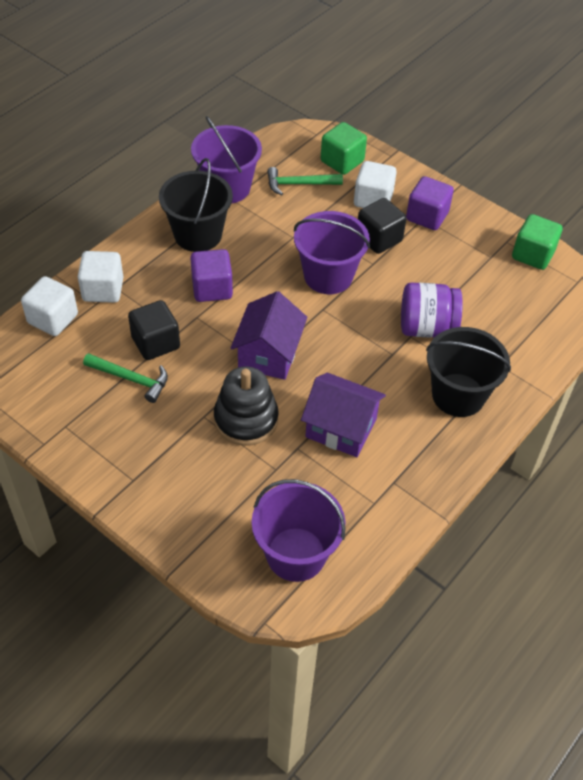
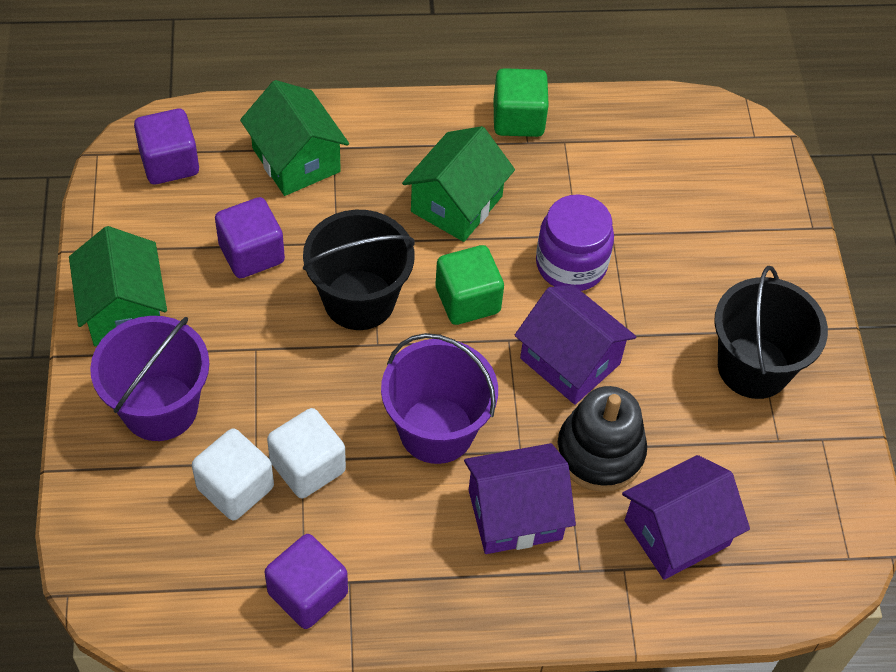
black cube: 2 -> 0
green hammer: 2 -> 0
green house: 0 -> 3
purple bucket: 3 -> 2
purple cube: 2 -> 3
purple house: 2 -> 3
white cube: 3 -> 2

